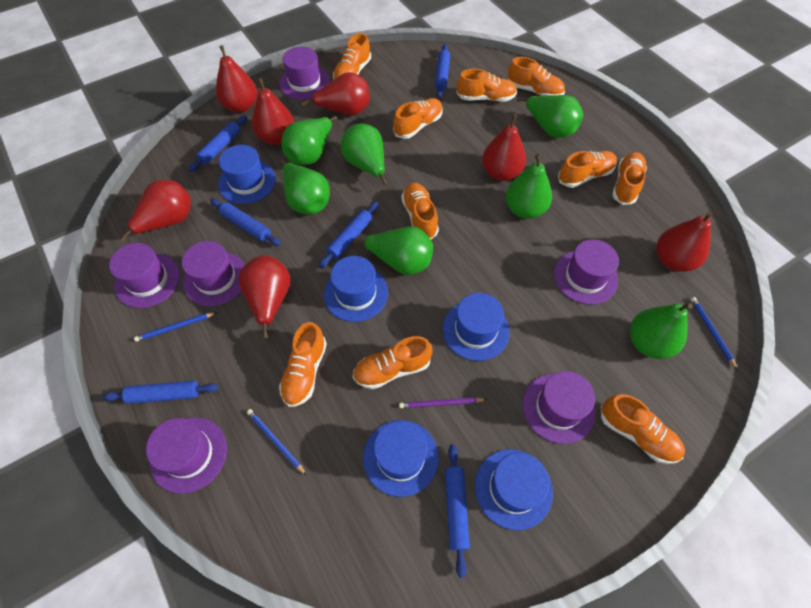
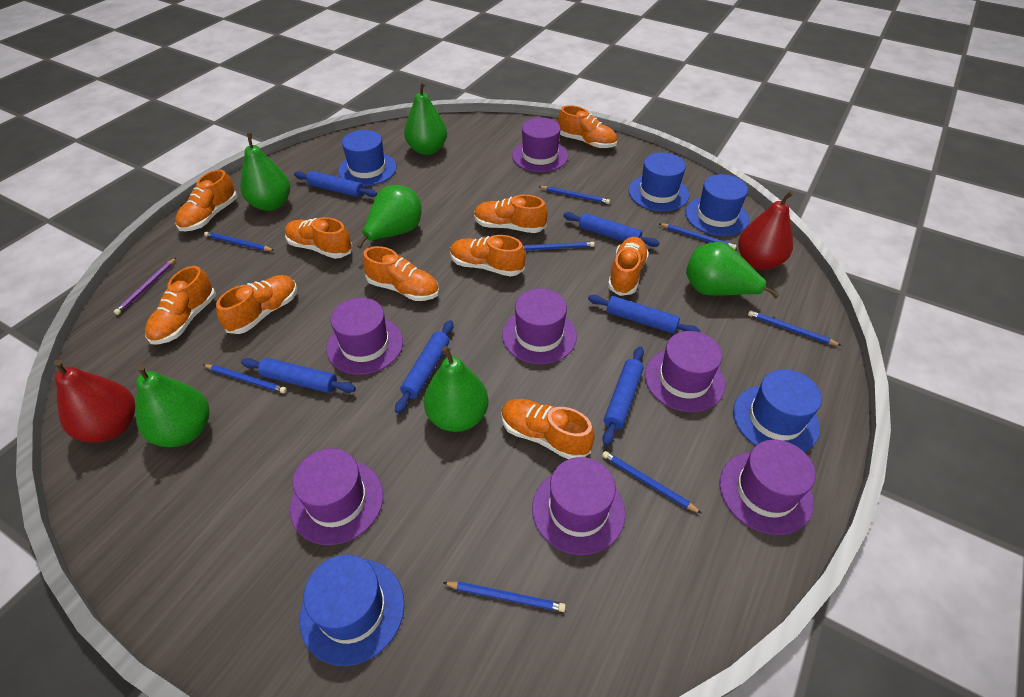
blue pencil: 3 -> 8
green pear: 7 -> 6
purple hat: 6 -> 7
red pear: 7 -> 2

